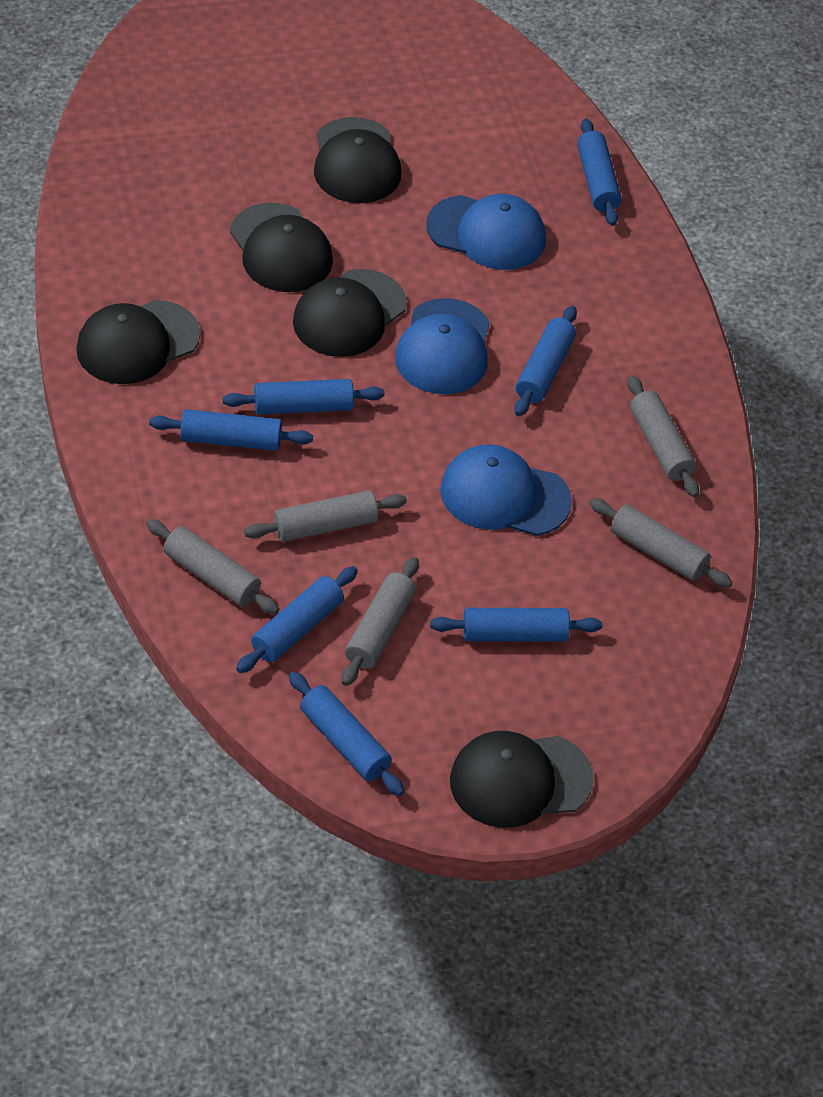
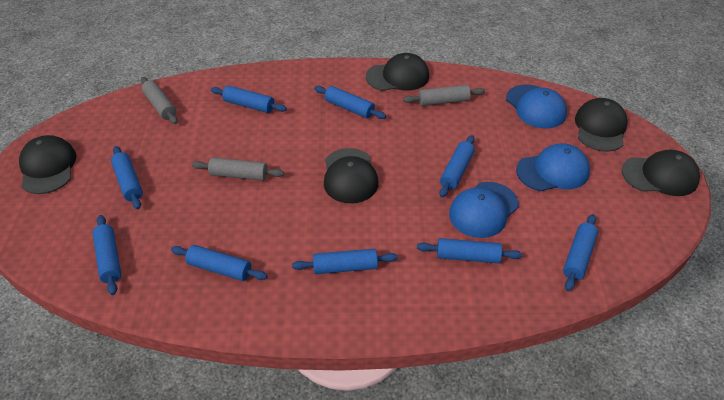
blue rolling pin: 7 -> 9
grey rolling pin: 5 -> 3

